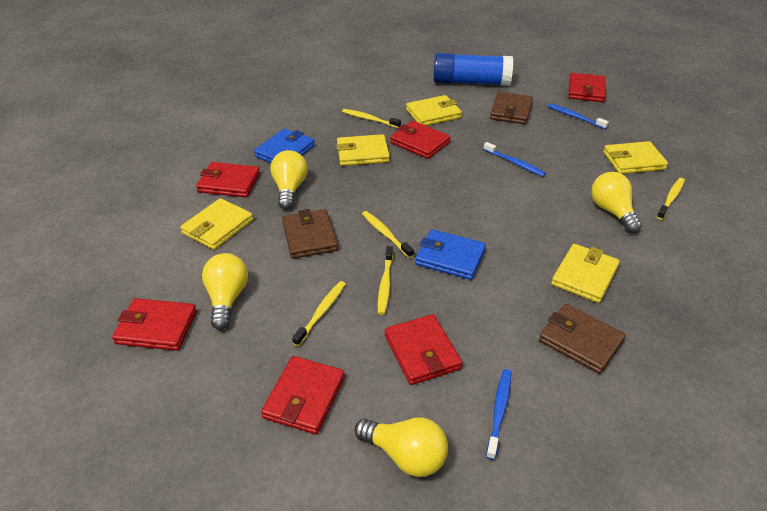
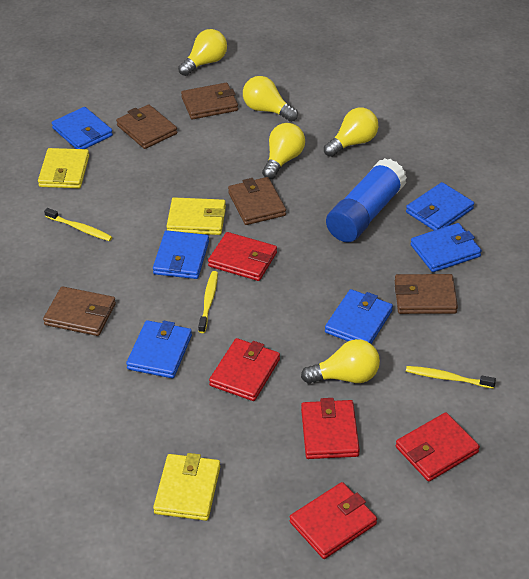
blue toothbrush: 3 -> 0
blue wallet: 2 -> 6
brown wallet: 3 -> 5
red wallet: 6 -> 5
yellow light bulb: 4 -> 5
yellow toothbrush: 5 -> 3
yellow wallet: 5 -> 3

